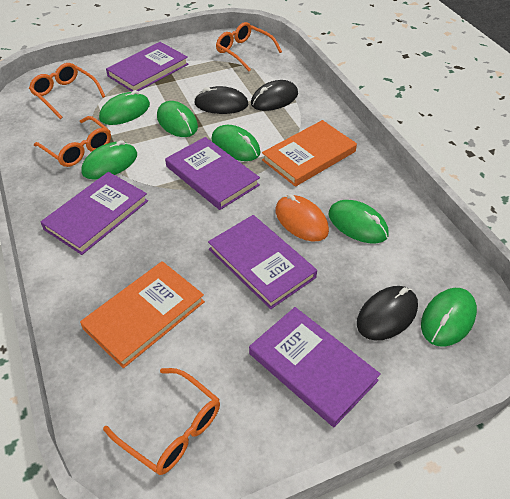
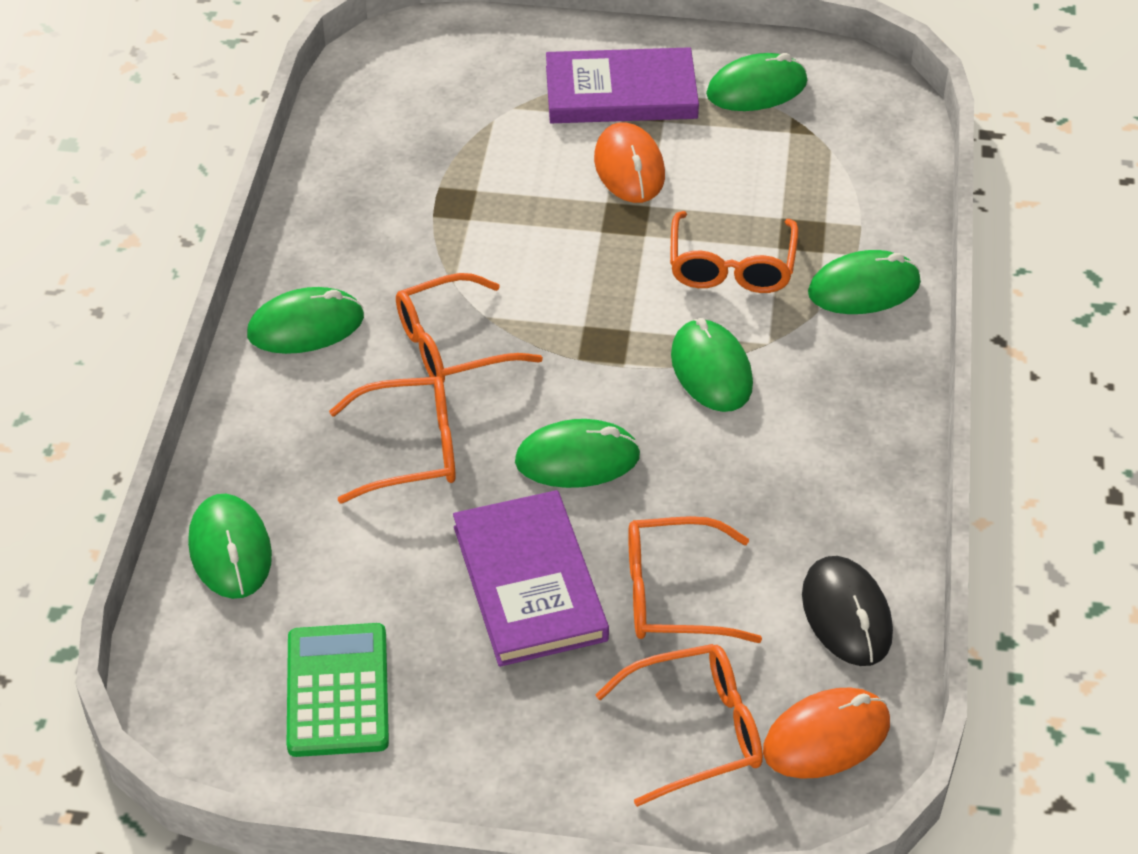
black mouse: 3 -> 1
green calculator: 0 -> 1
orange book: 2 -> 0
orange glasses: 4 -> 5
orange mouse: 1 -> 2
purple book: 5 -> 2

